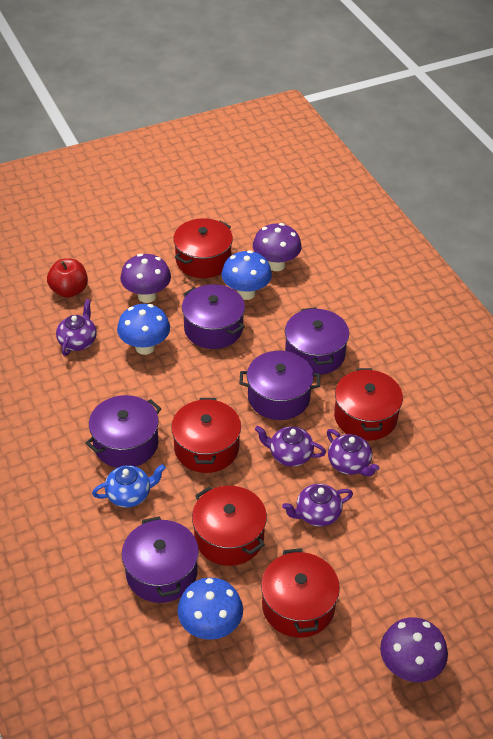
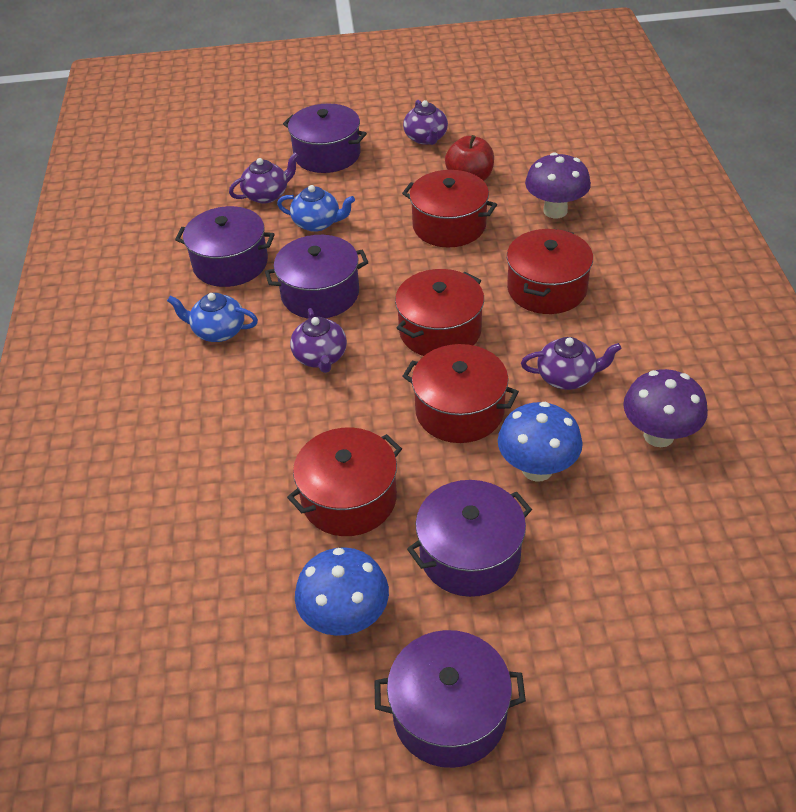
blue mushroom: 3 -> 2
blue teapot: 1 -> 2
purple mushroom: 3 -> 2

